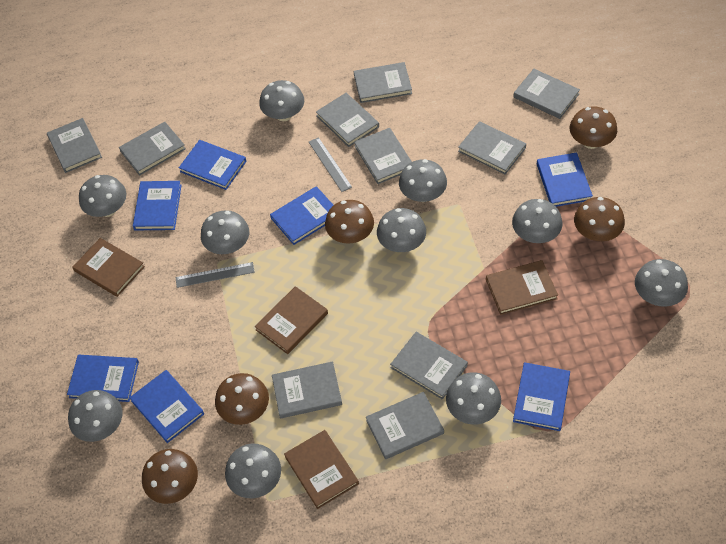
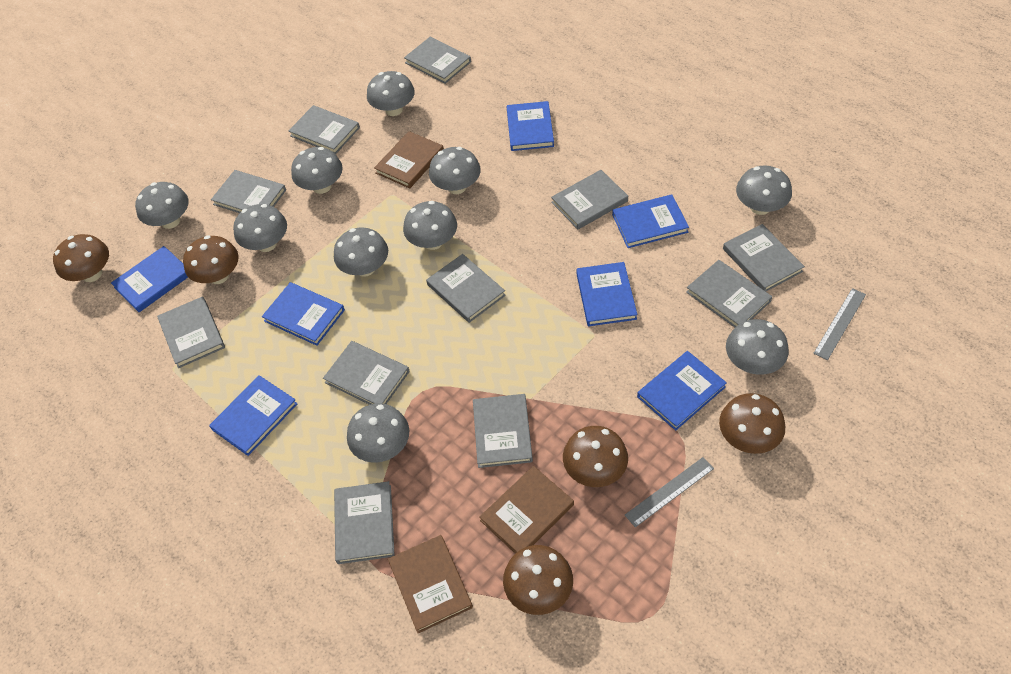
brown book: 4 -> 3
grey book: 10 -> 11

